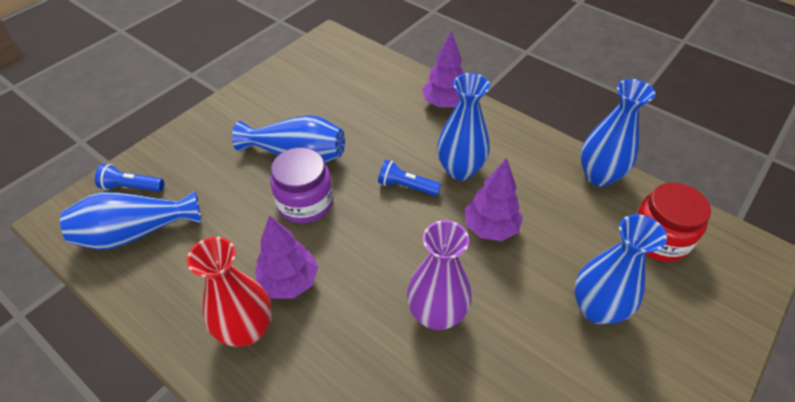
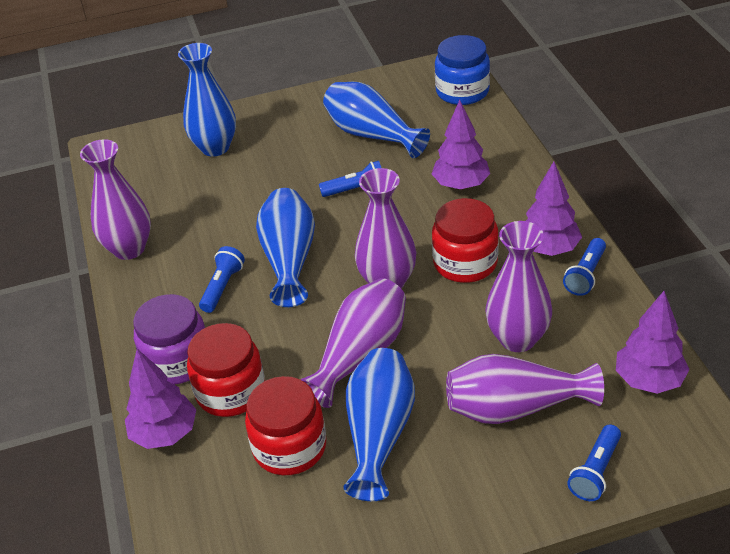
blue flashlight: 2 -> 4
blue jar: 0 -> 1
blue vase: 5 -> 4
purple tree: 3 -> 4
purple vase: 1 -> 5
red jar: 1 -> 3
red vase: 1 -> 0

